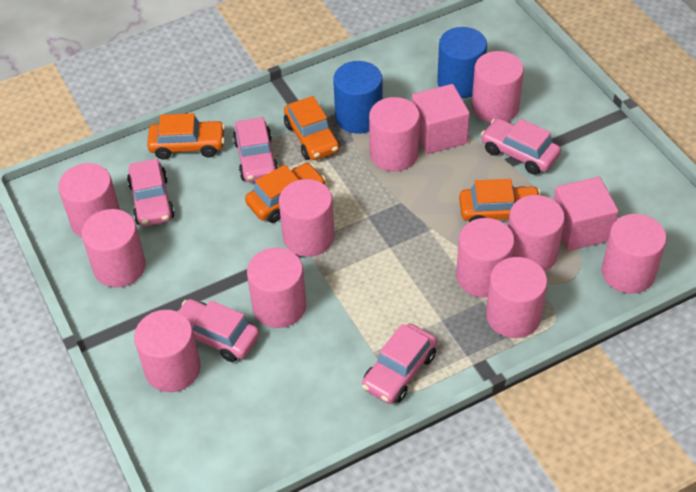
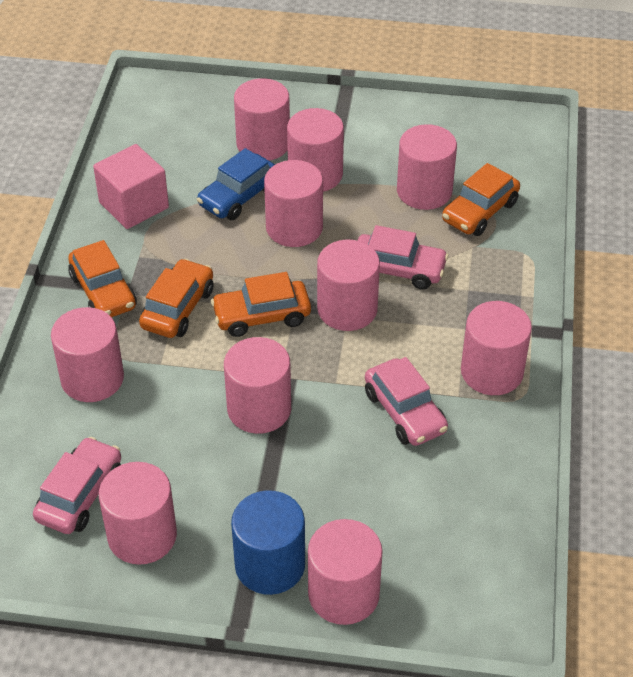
blue car: 0 -> 1
blue cylinder: 2 -> 1
pink car: 5 -> 3
pink cube: 2 -> 1
pink cylinder: 11 -> 10

